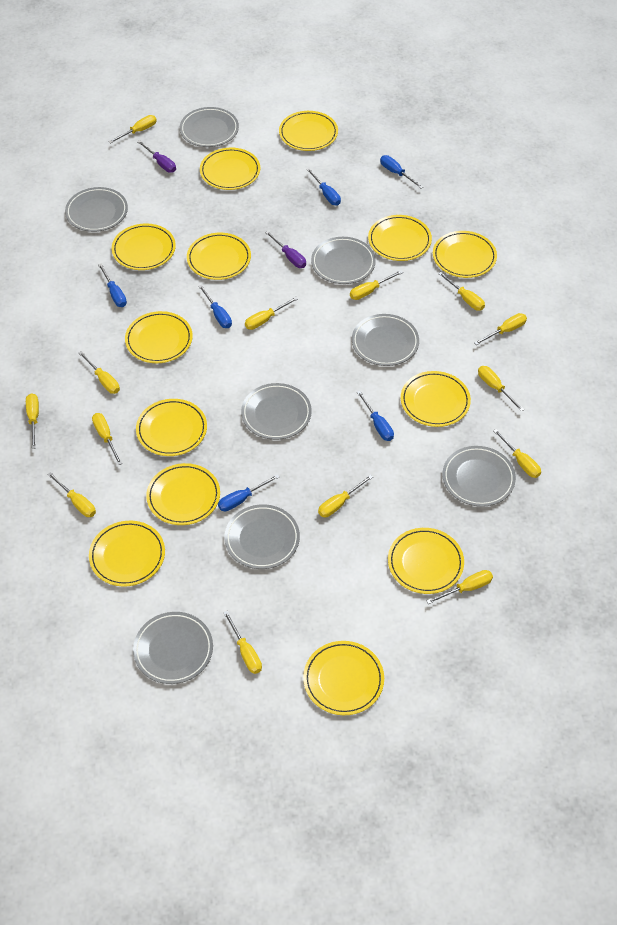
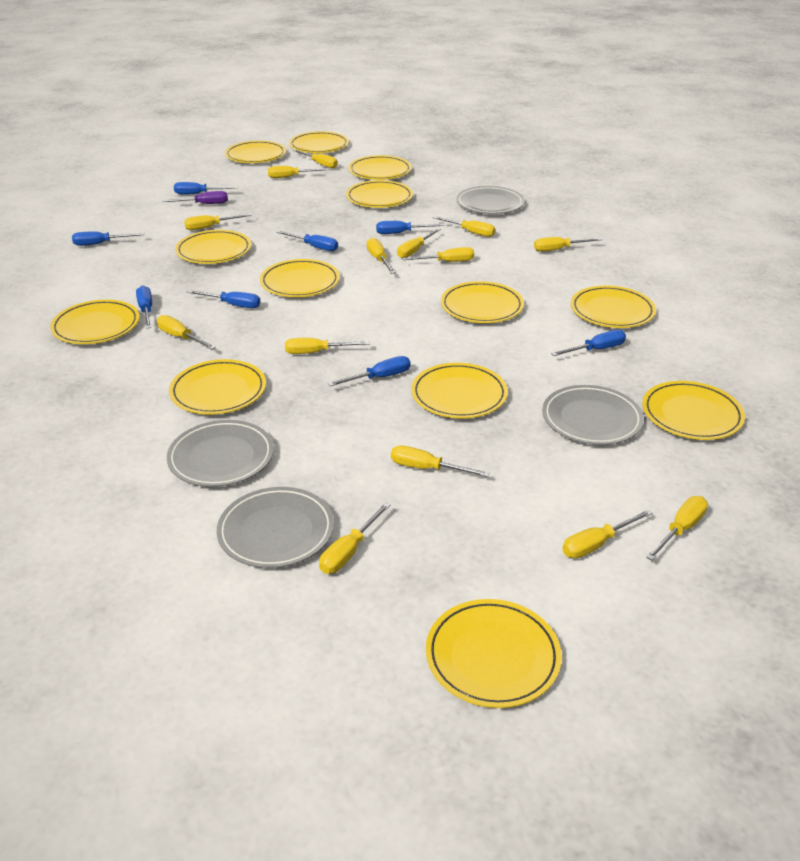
blue screwdriver: 6 -> 8
grey plate: 8 -> 4
purple screwdriver: 2 -> 1

